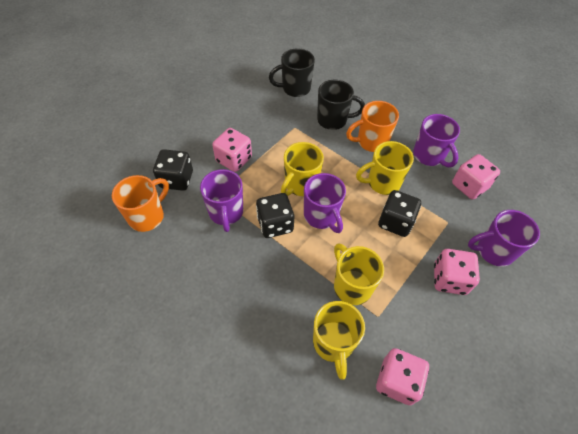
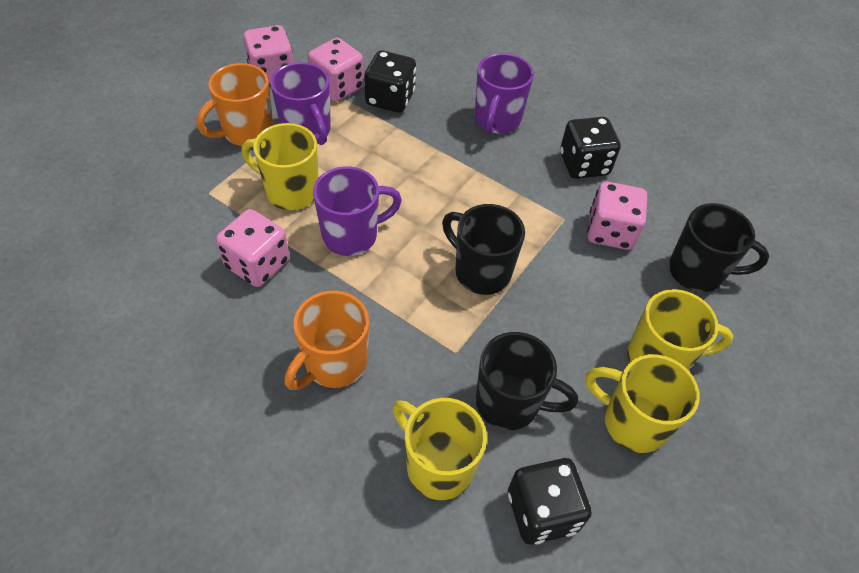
black mug: 2 -> 3
purple mug: 4 -> 3

